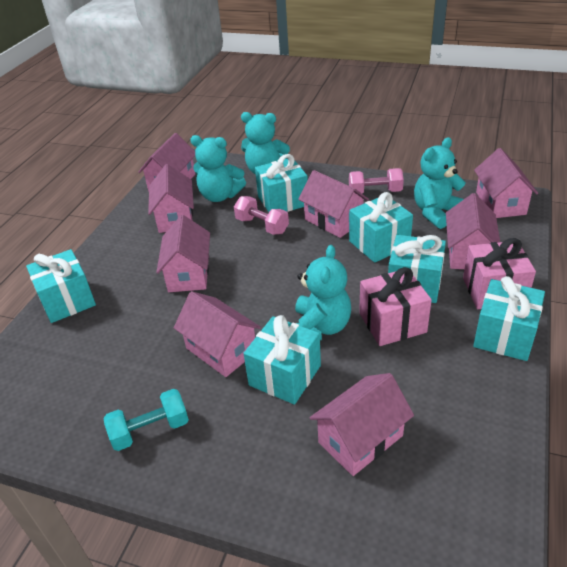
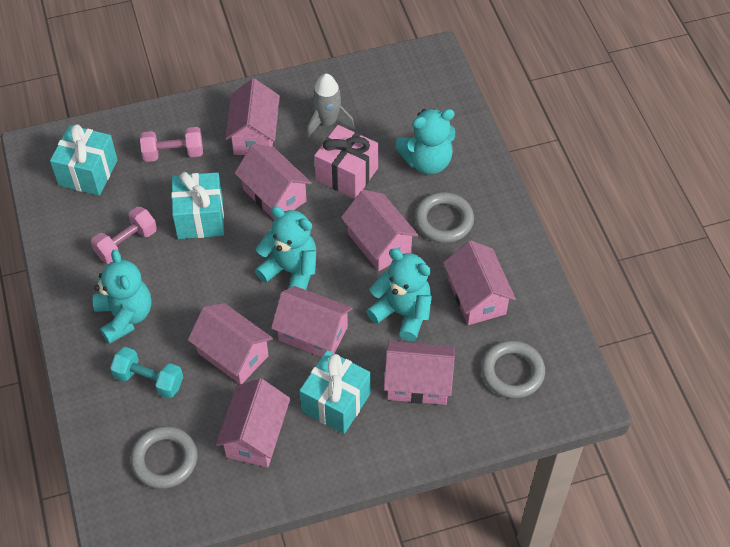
grey ring: 0 -> 3
grey rocket: 0 -> 1
pink gift: 2 -> 1
turquoise gift: 6 -> 3

